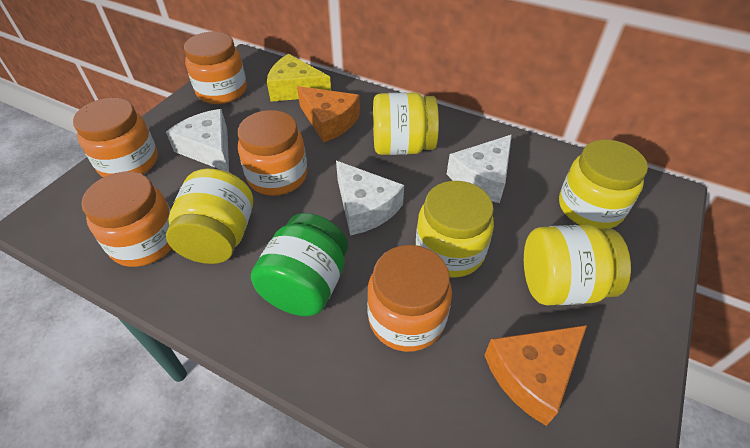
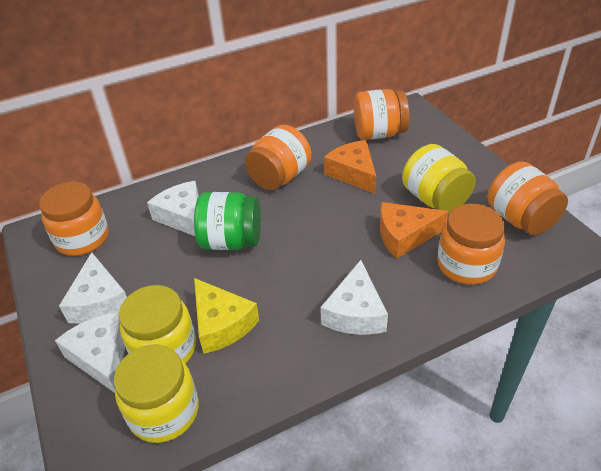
white cheese: 3 -> 4
yellow jar: 5 -> 3

